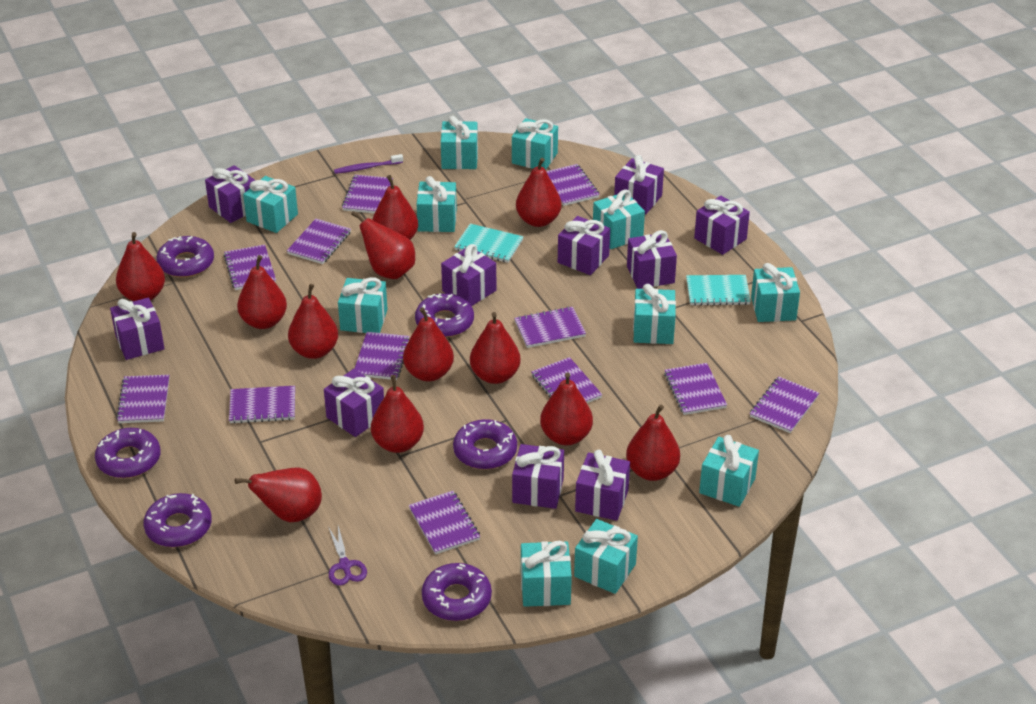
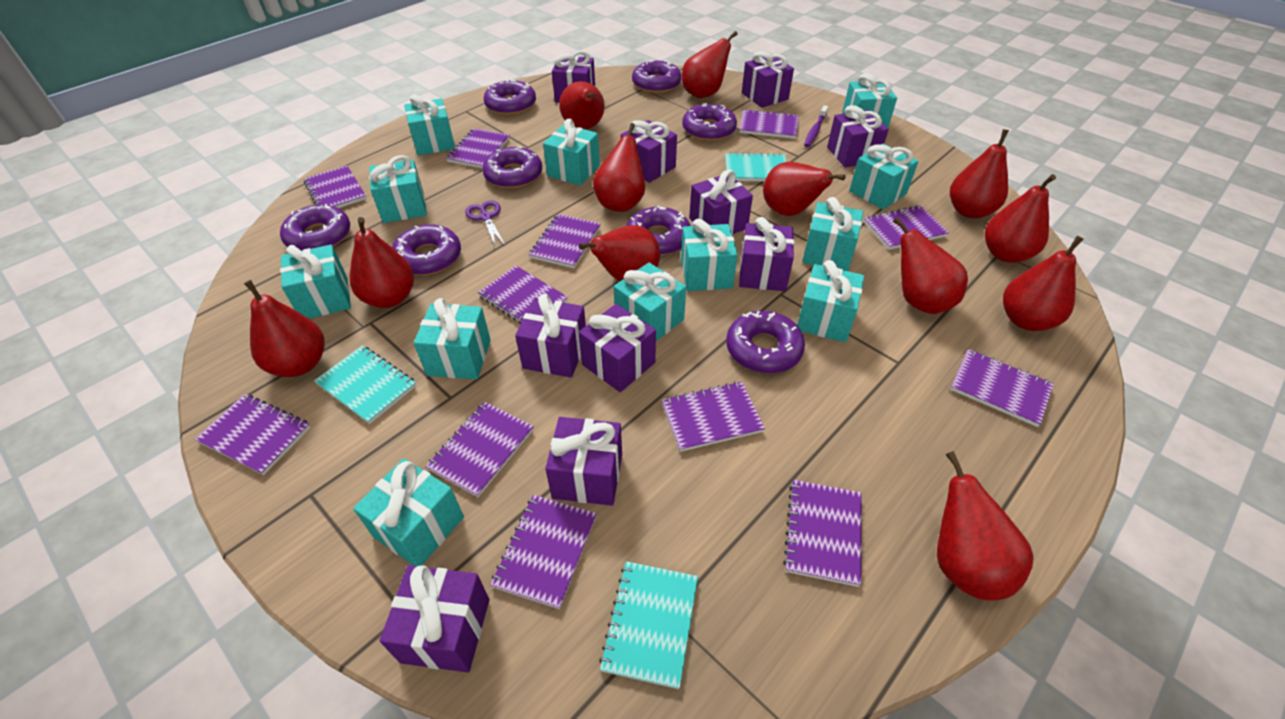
purple donut: 6 -> 8
turquoise gift: 11 -> 12
turquoise notebook: 2 -> 3

